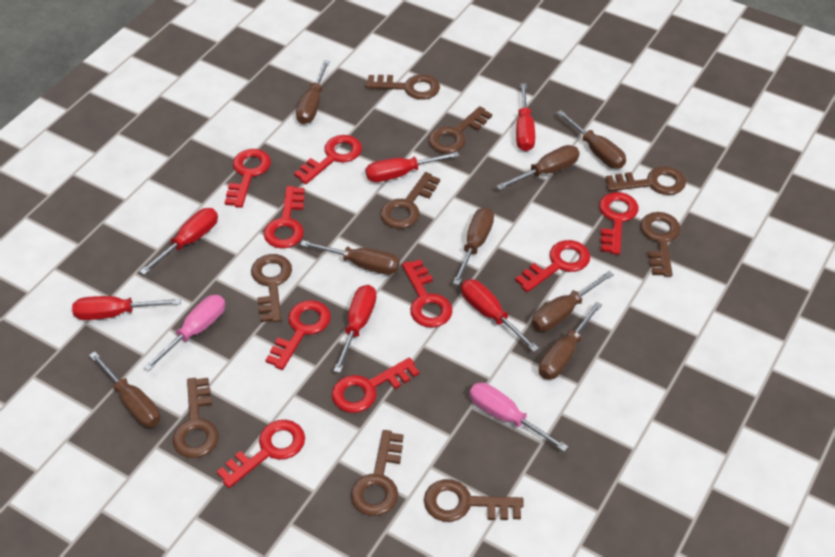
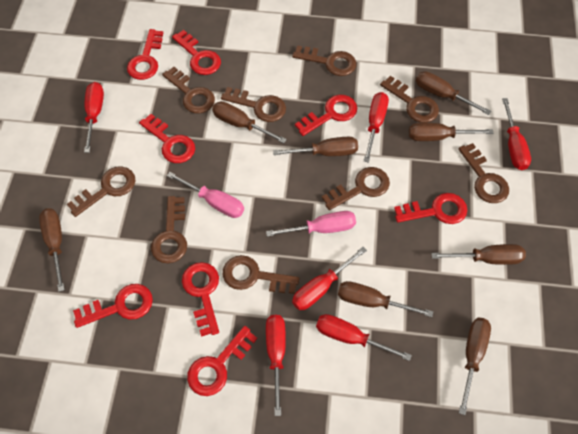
red key: 9 -> 8

